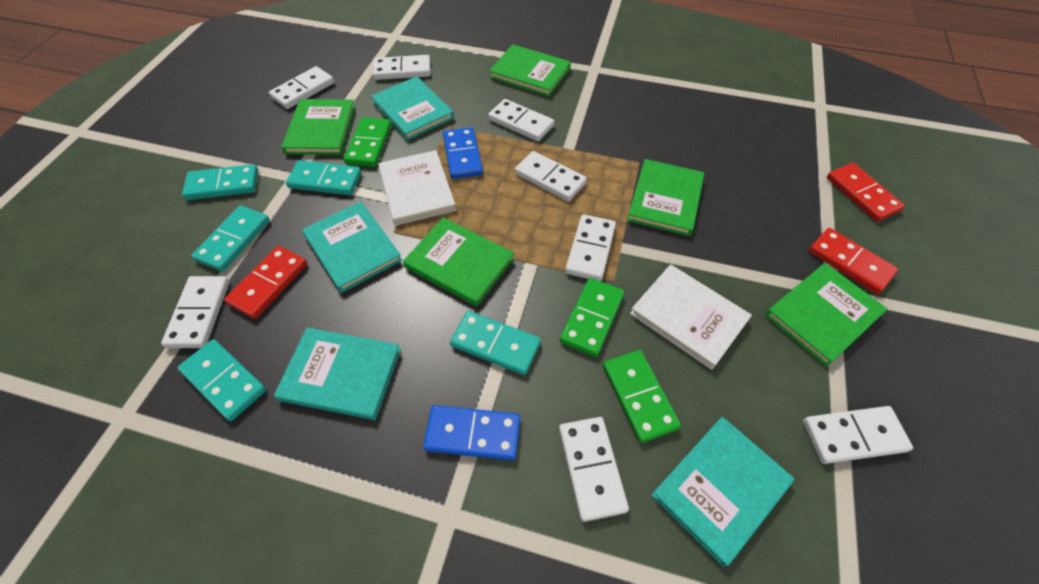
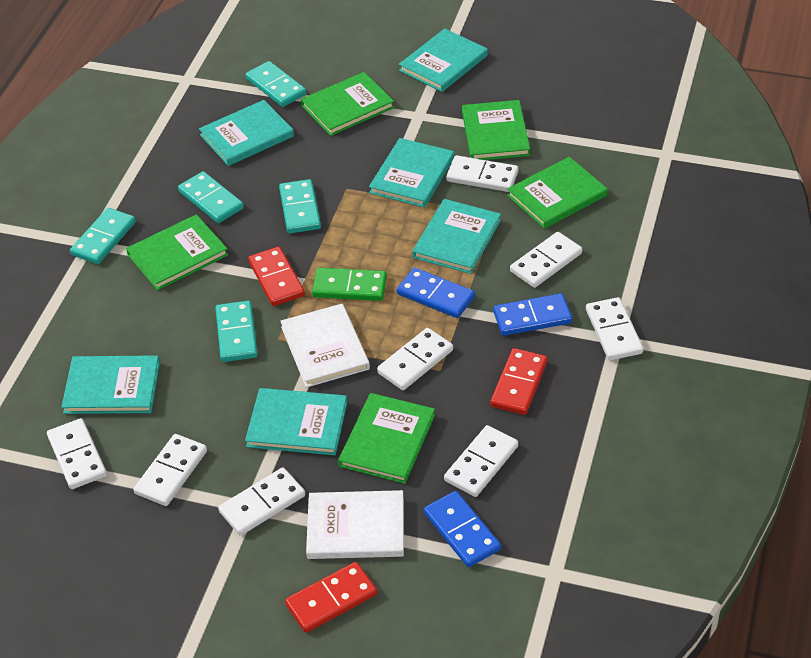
blue domino: 2 -> 3
green domino: 3 -> 1
turquoise book: 4 -> 6

